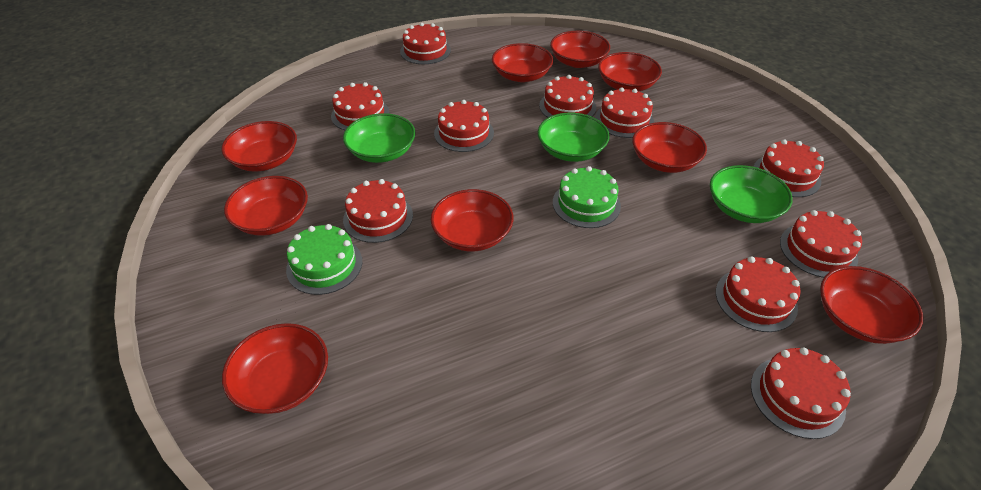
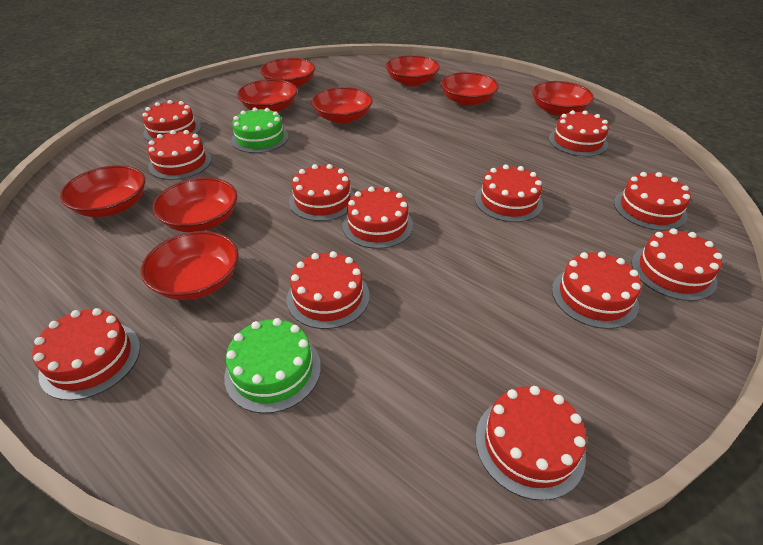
green bowl: 3 -> 0
red cake: 10 -> 12

